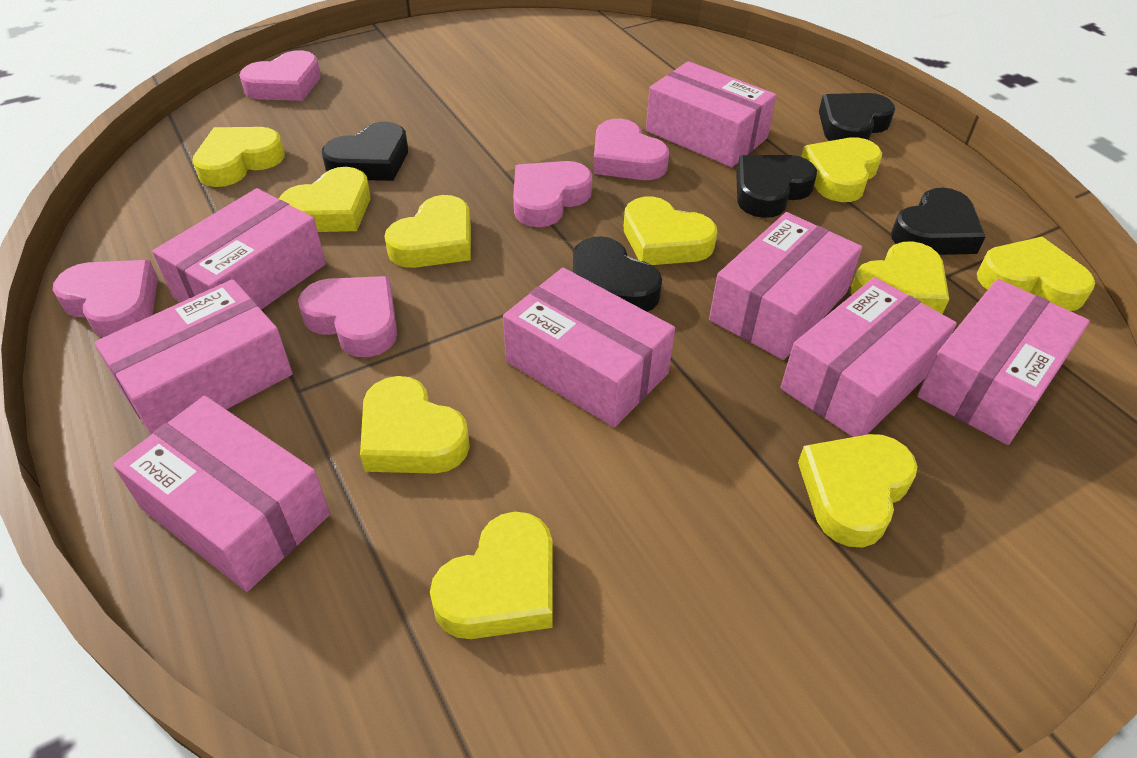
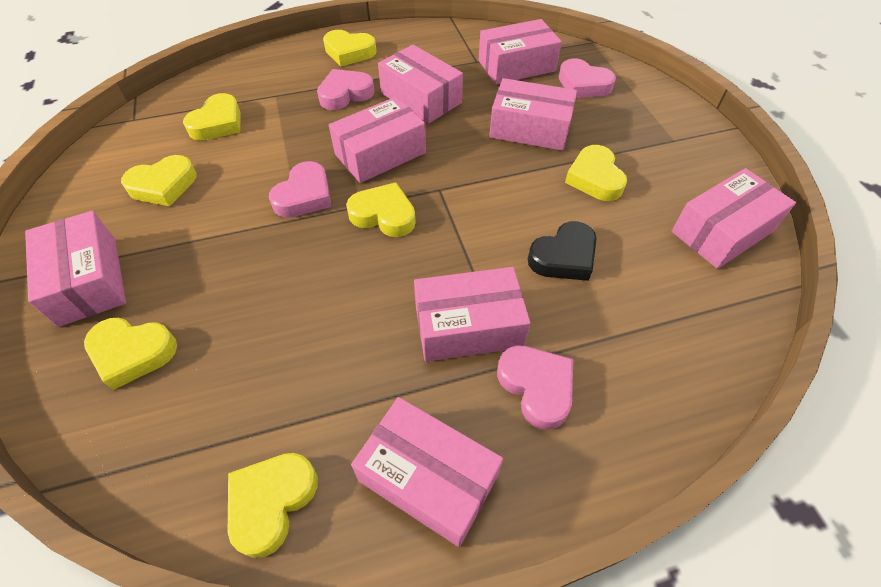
black heart: 5 -> 1
pink heart: 5 -> 4
yellow heart: 10 -> 7

